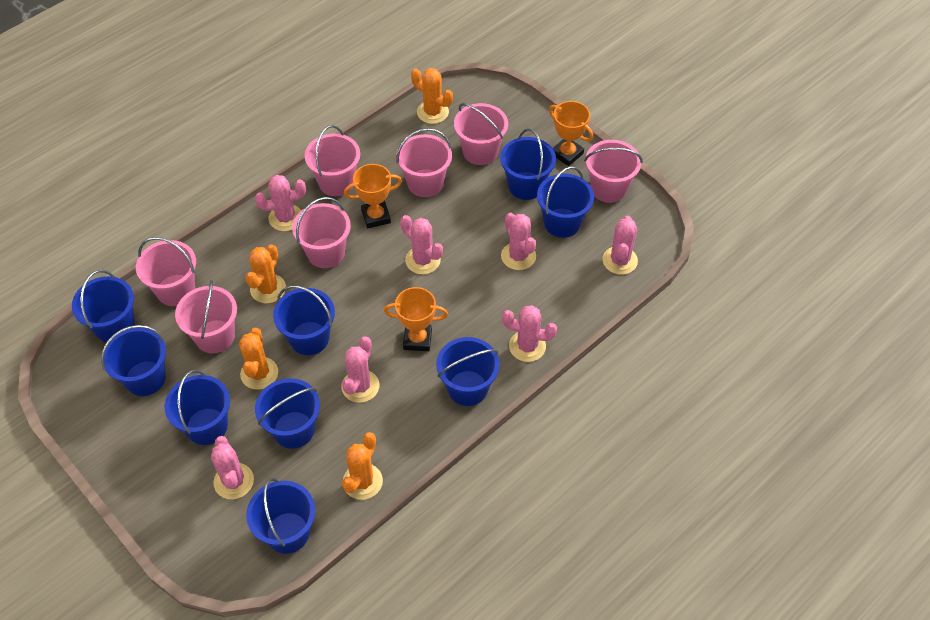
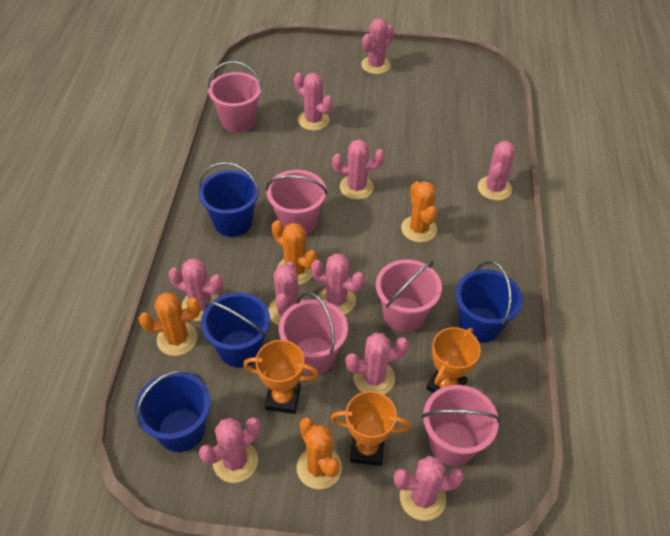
blue bucket: 9 -> 4
pink bucket: 7 -> 5
pink cactus: 7 -> 10

